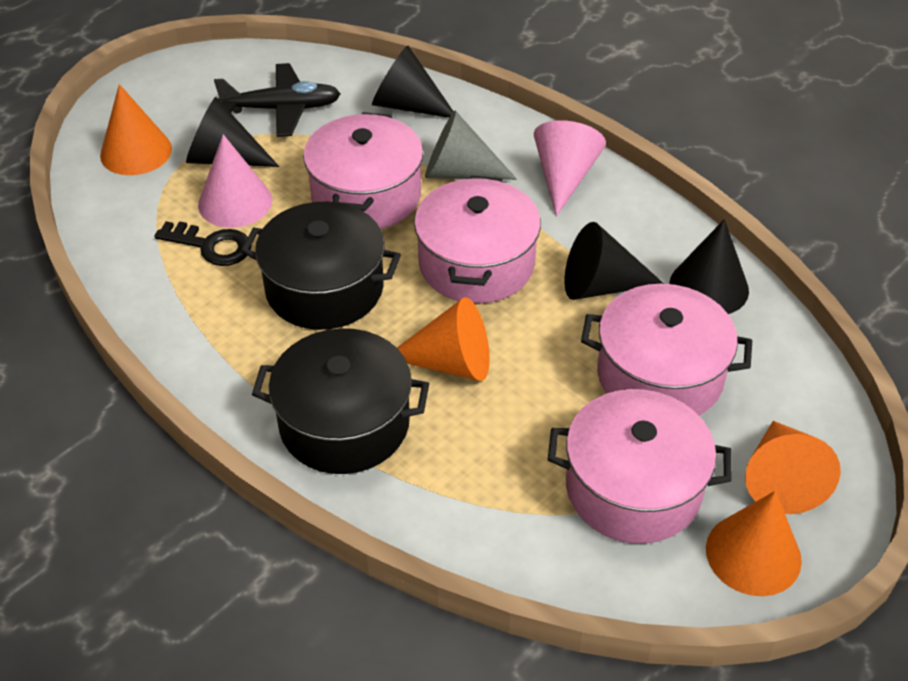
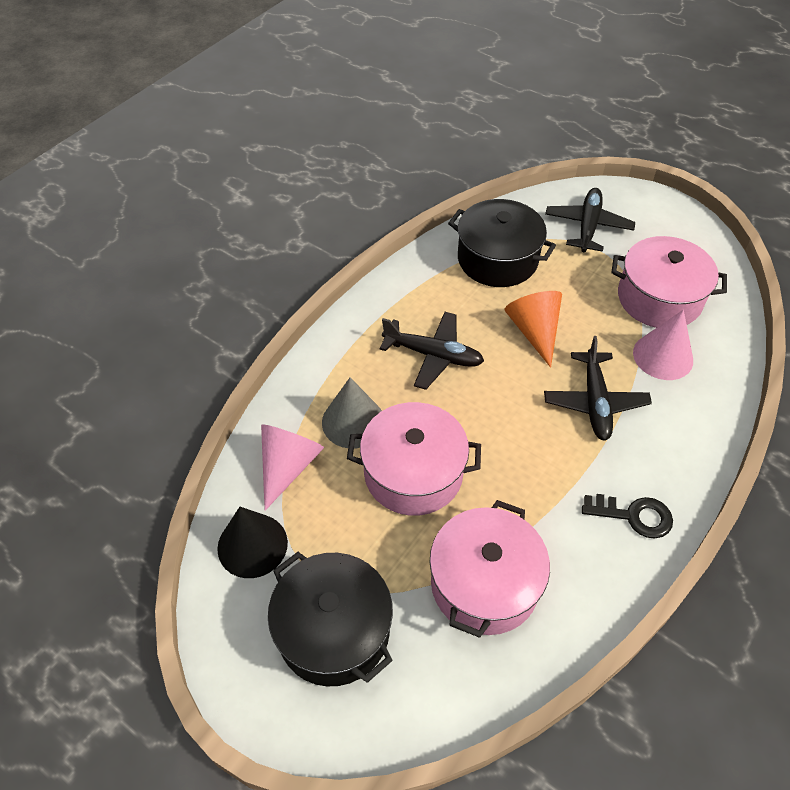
black cone: 4 -> 1
black plane: 1 -> 3
orange cone: 4 -> 1
pink pot: 4 -> 3

